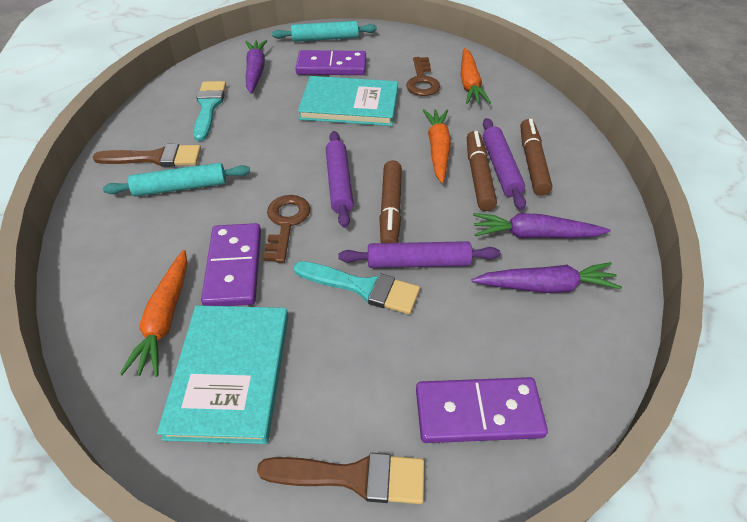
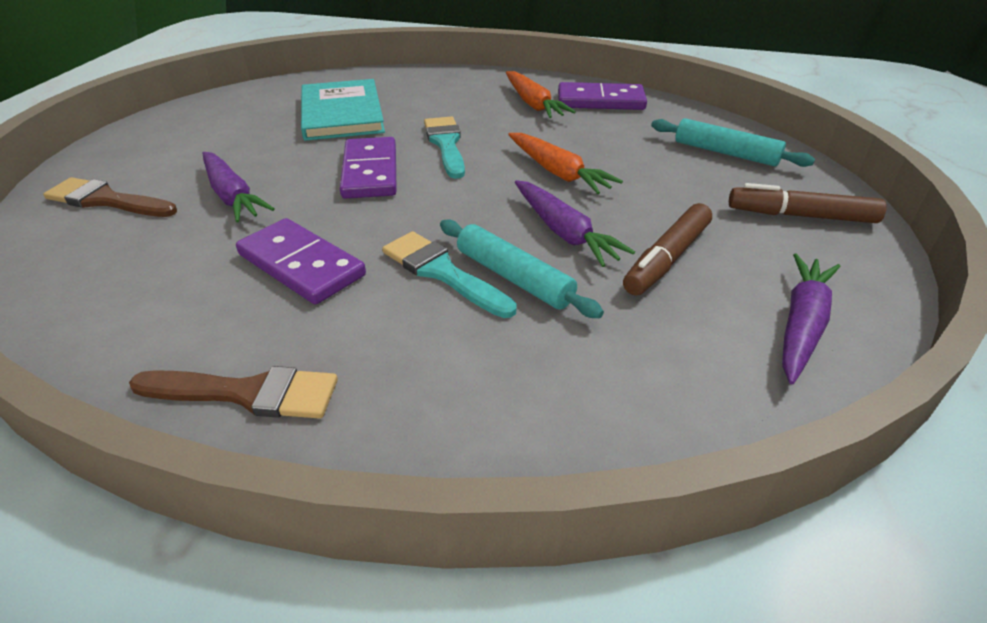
brown key: 2 -> 0
brown marker: 3 -> 2
orange carrot: 3 -> 2
purple rolling pin: 3 -> 0
turquoise book: 2 -> 1

